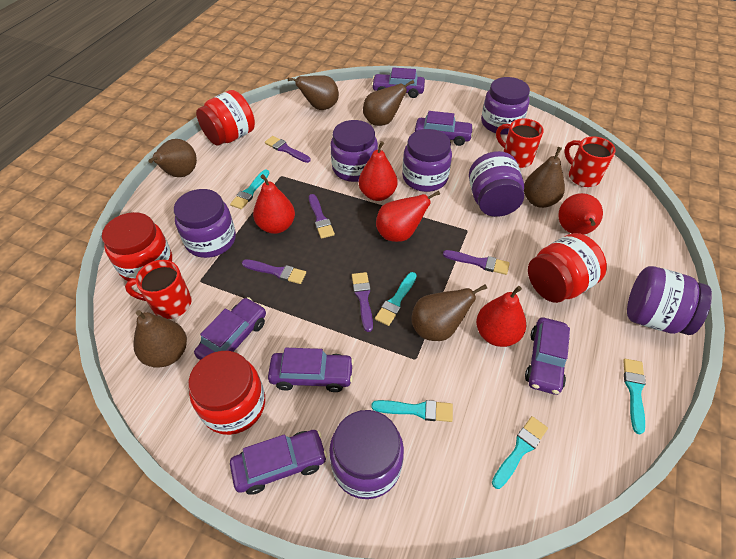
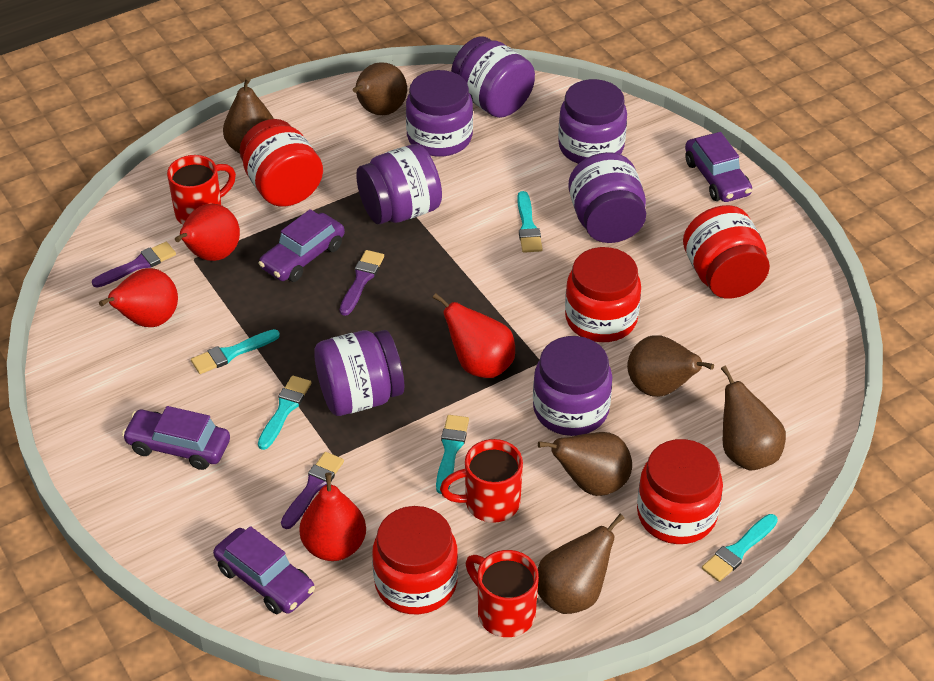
purple brush: 5 -> 3
purple car: 6 -> 4
red jar: 4 -> 5
red pear: 5 -> 4

